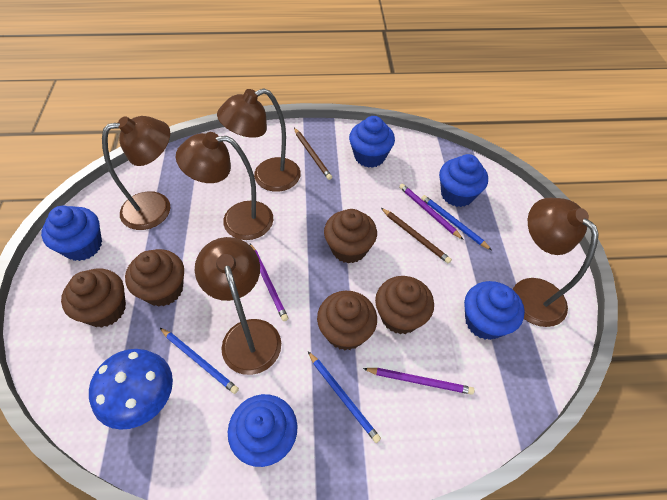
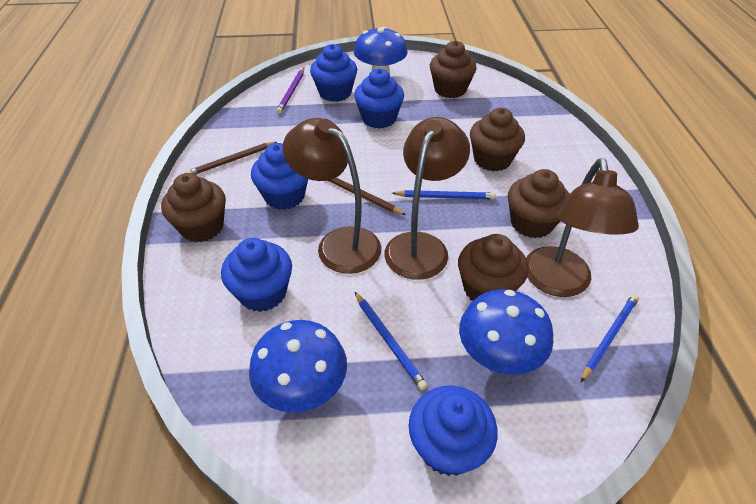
blue mushroom: 1 -> 3
brown lamp: 5 -> 3
purple pencil: 3 -> 1

